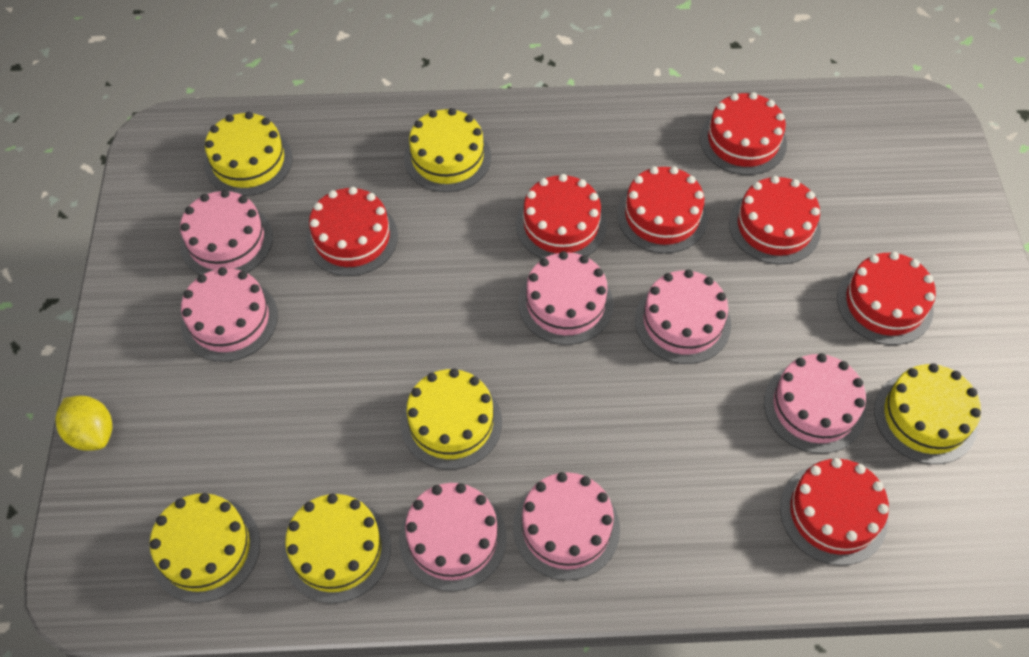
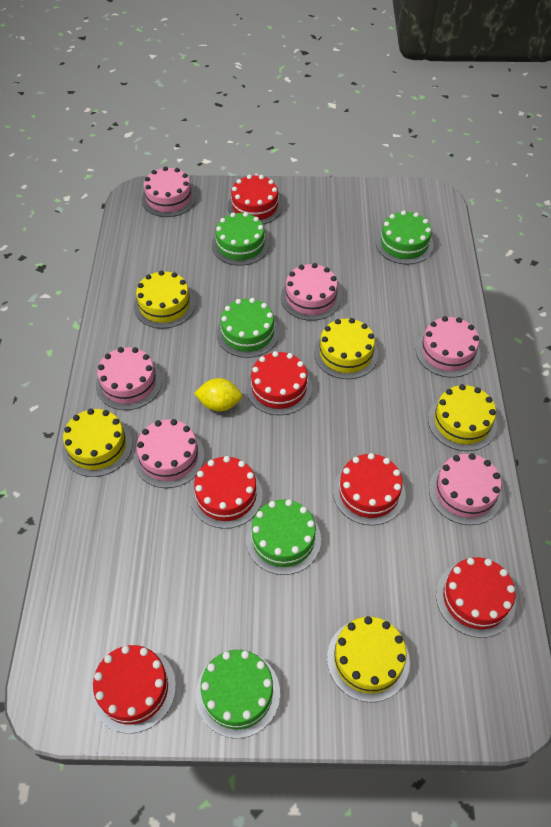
green cake: 0 -> 5
pink cake: 7 -> 6
red cake: 7 -> 6
yellow cake: 6 -> 5

